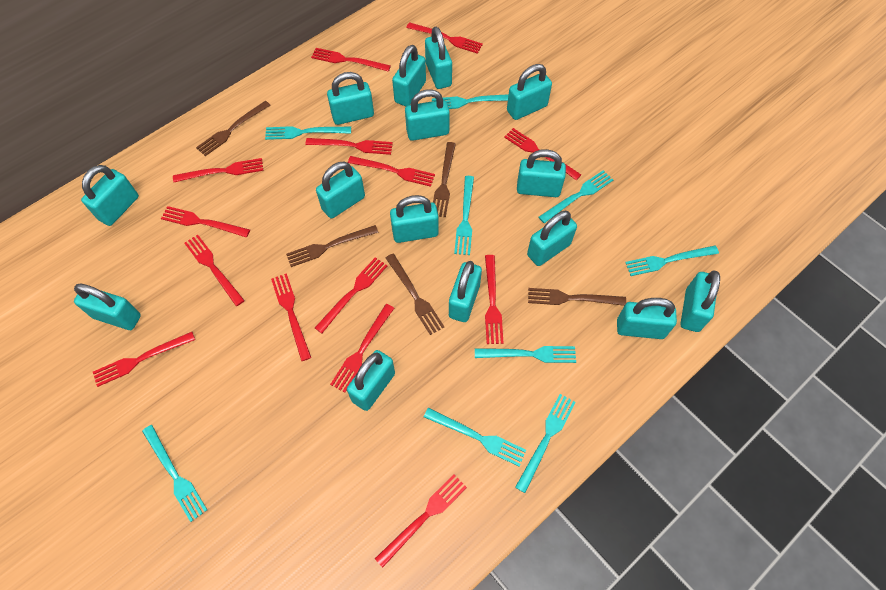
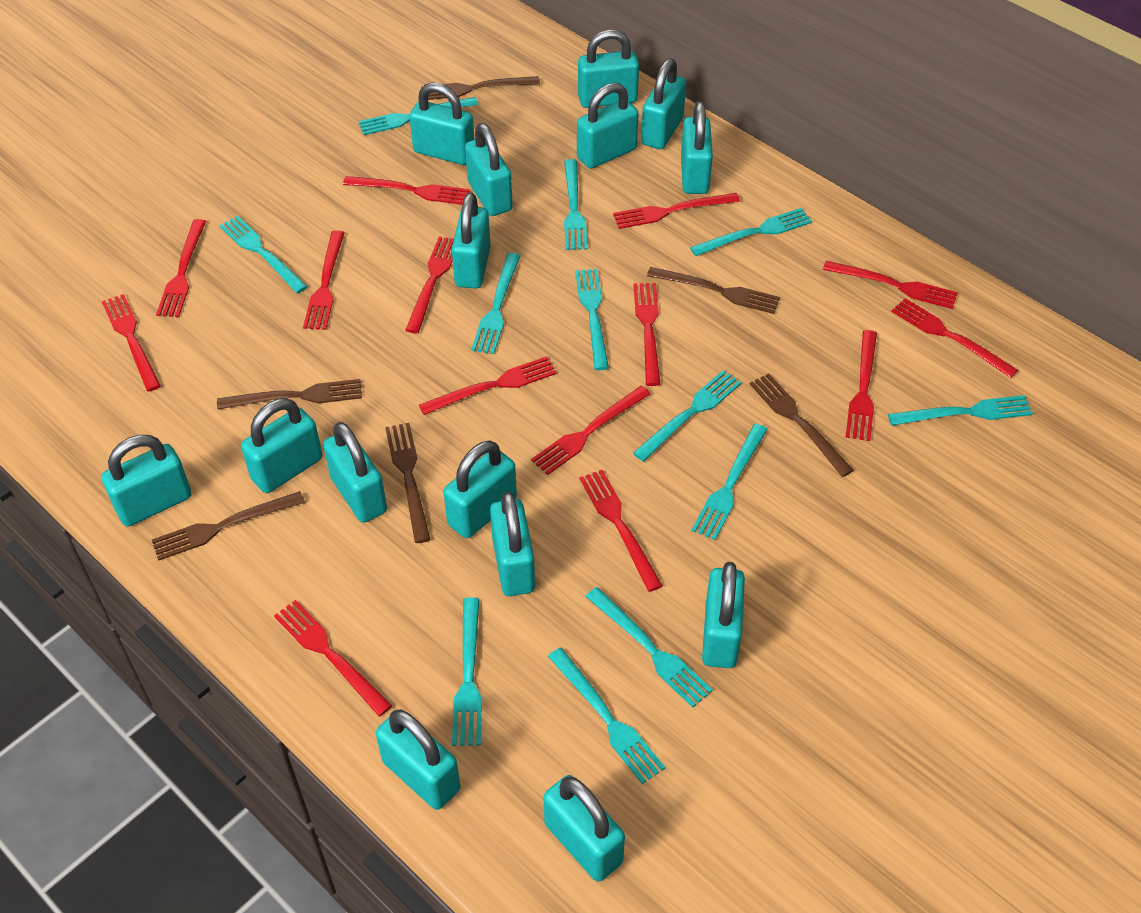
brown fork: 5 -> 6
turquoise fork: 9 -> 12

